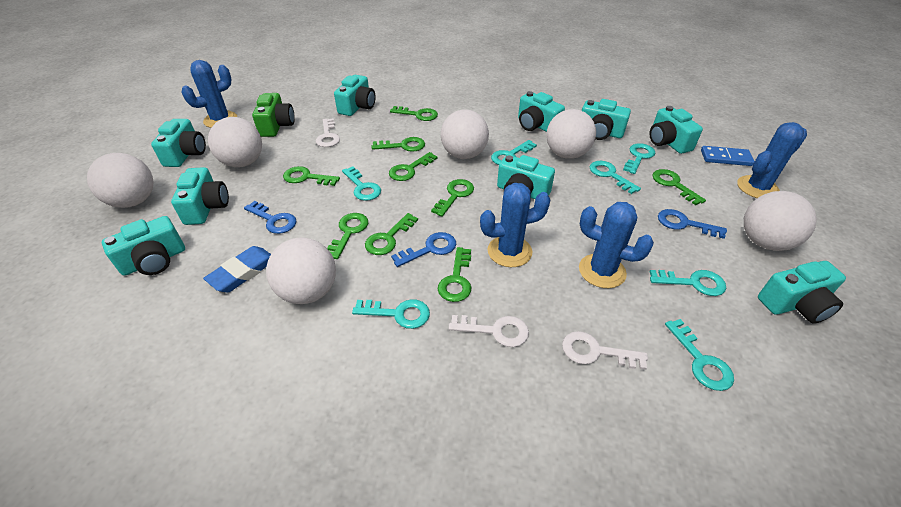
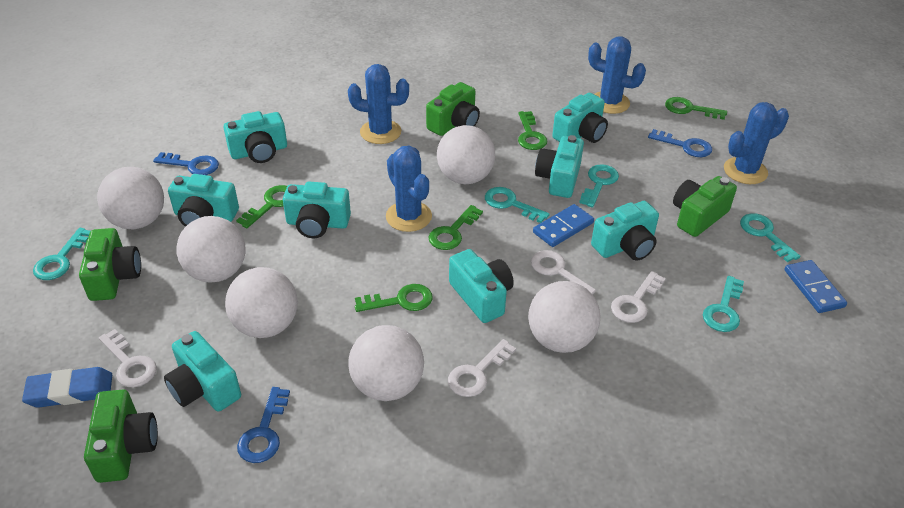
blue domino: 1 -> 2
green camera: 1 -> 4
green key: 9 -> 5
turquoise camera: 9 -> 8
turquoise key: 7 -> 5
white key: 3 -> 4

